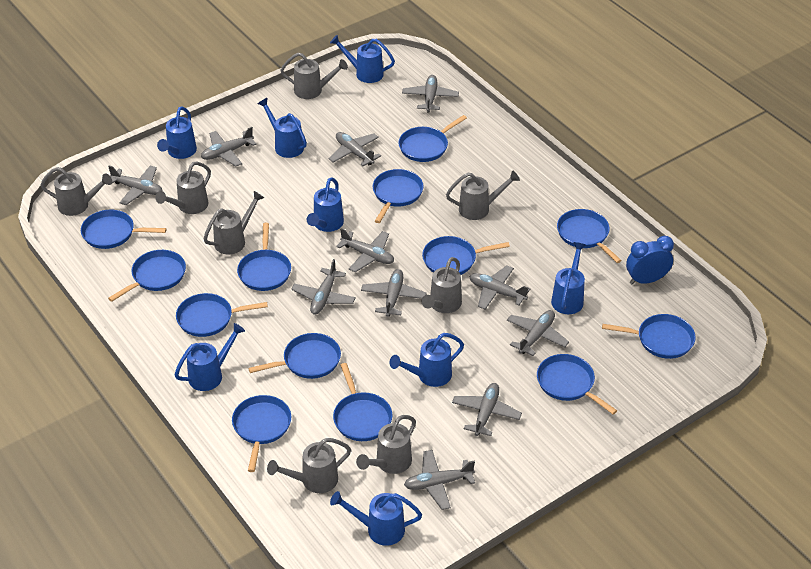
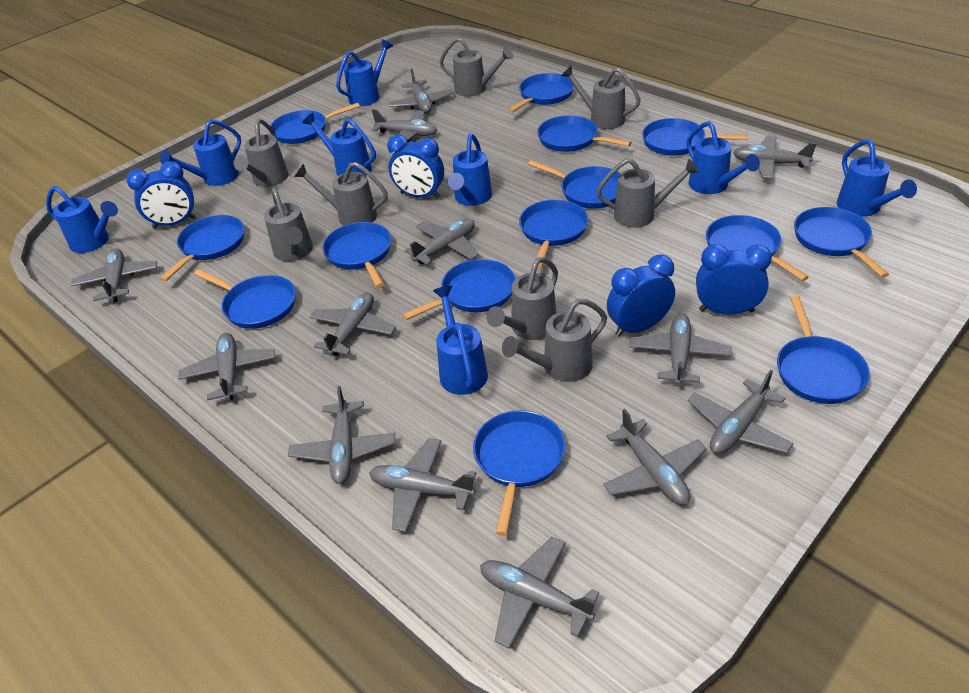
blue clock: 1 -> 4
blue pan: 13 -> 14
grey plane: 11 -> 13

